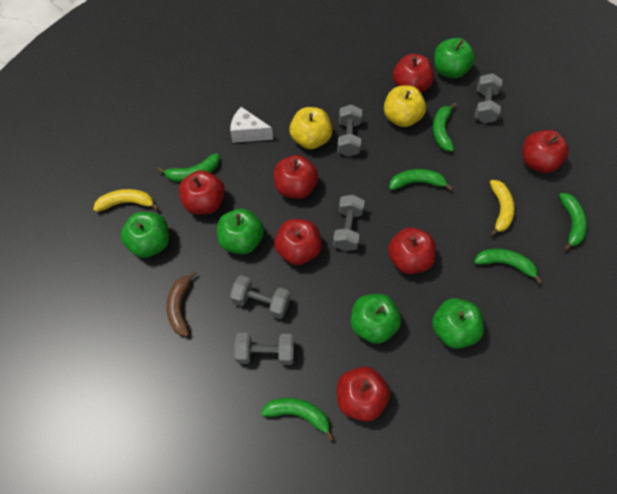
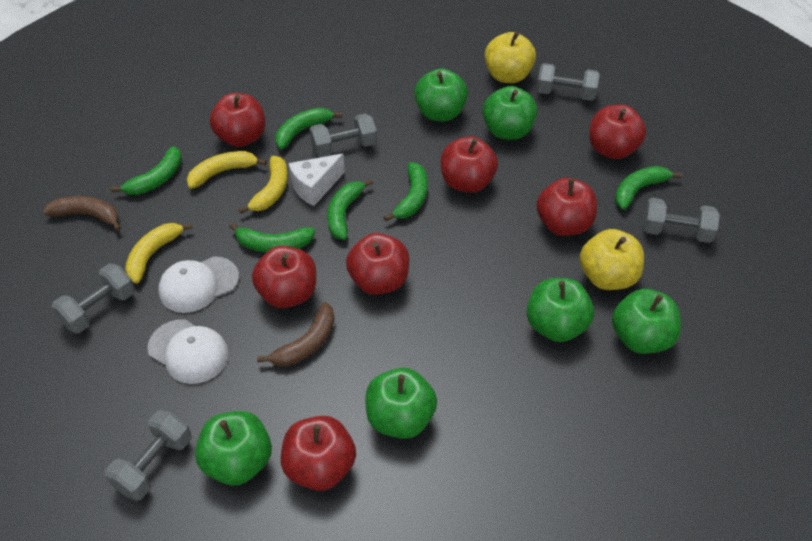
brown banana: 1 -> 2
green apple: 5 -> 6
white cap: 0 -> 2
yellow banana: 2 -> 3

